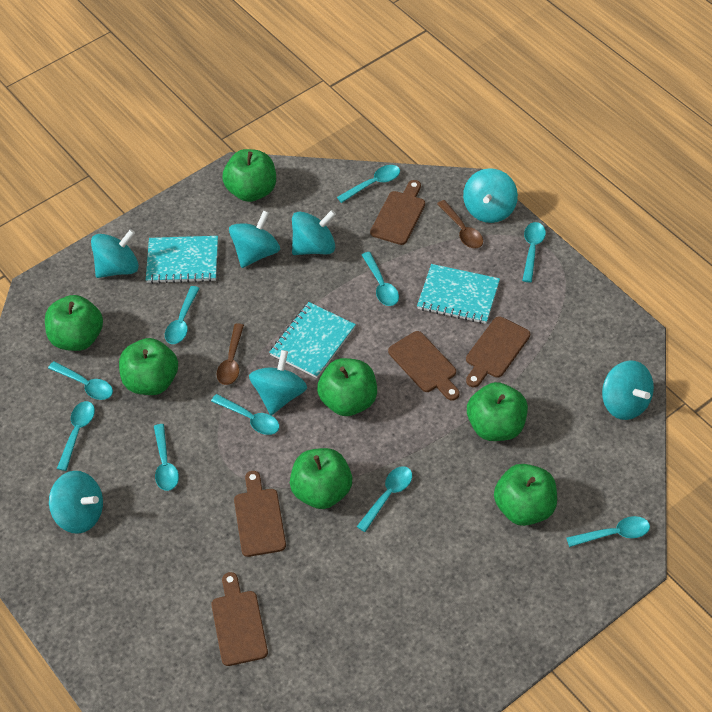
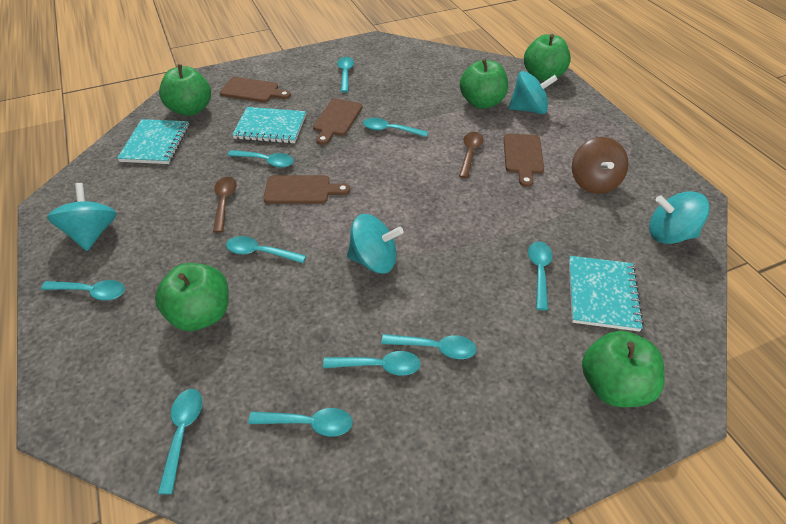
brown cutting board: 5 -> 4
brown spinning top: 0 -> 1
green apple: 7 -> 5
turquoise spinning top: 7 -> 4

